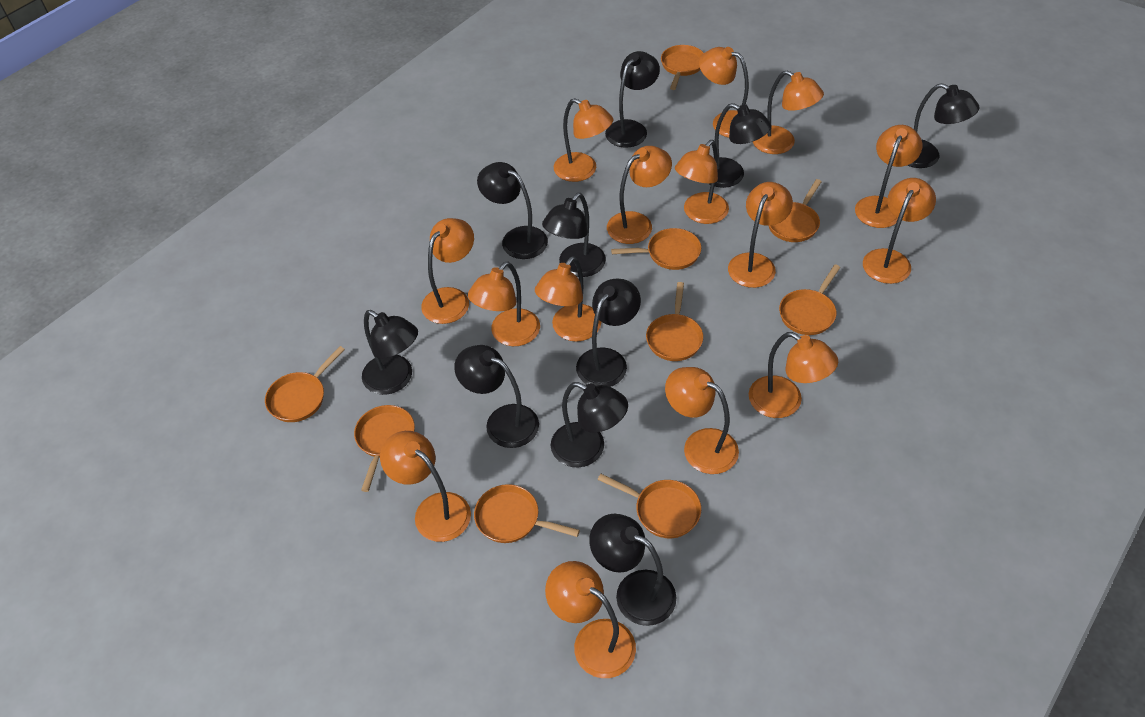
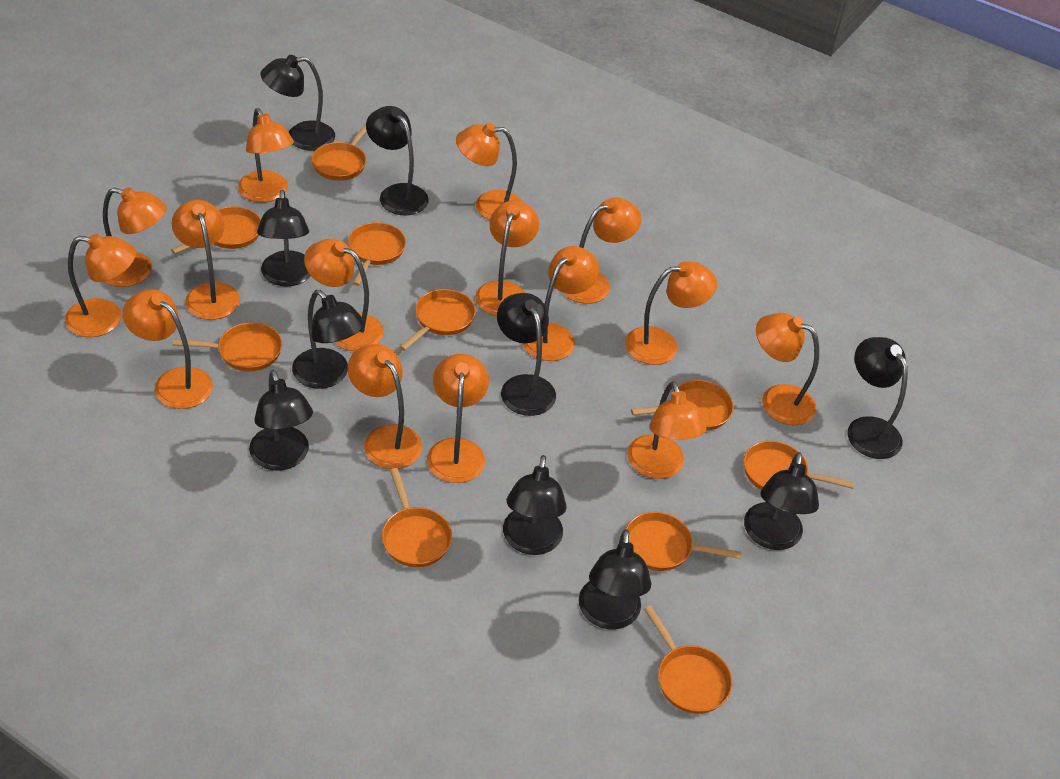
orange pan: 9 -> 10

